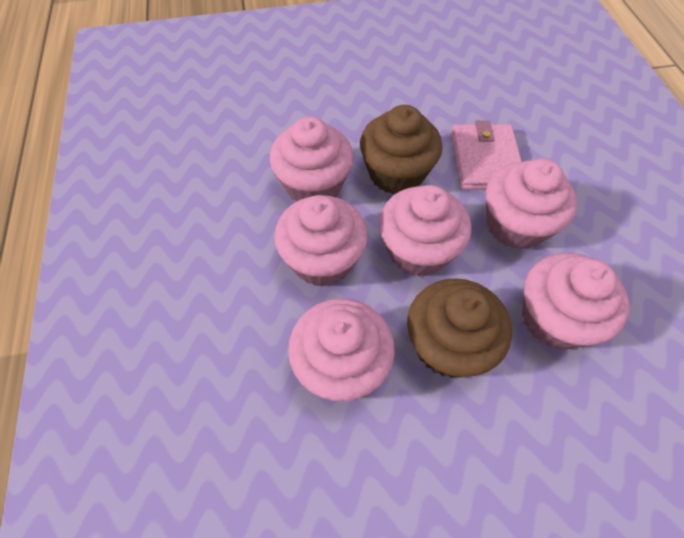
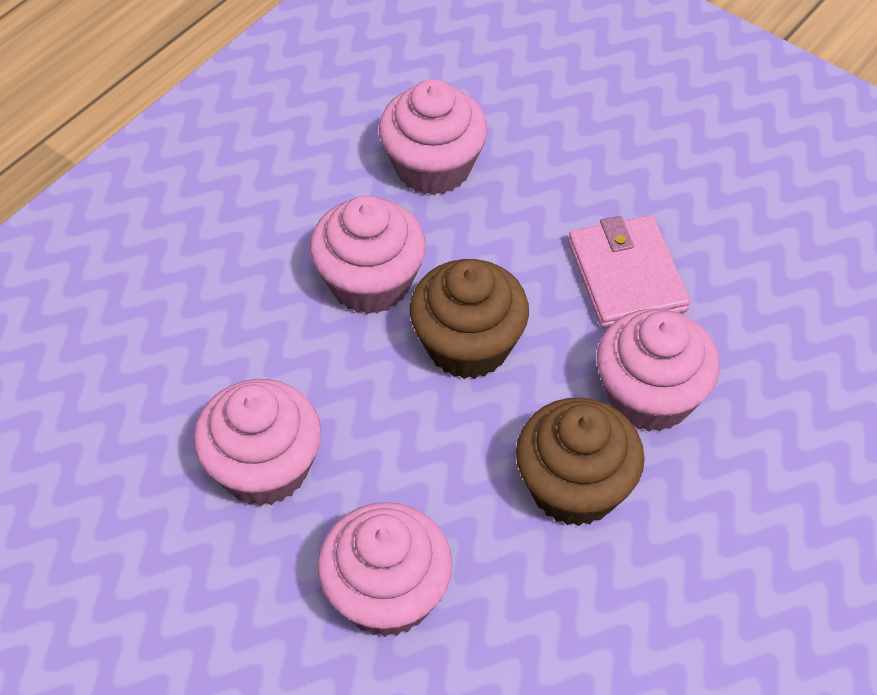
pink cupcake: 6 -> 5

